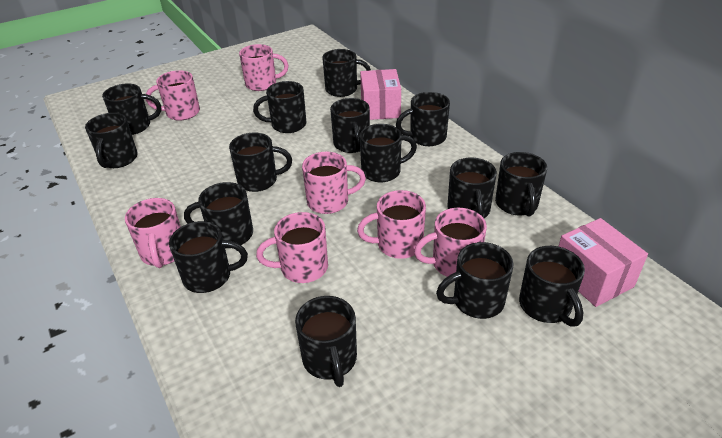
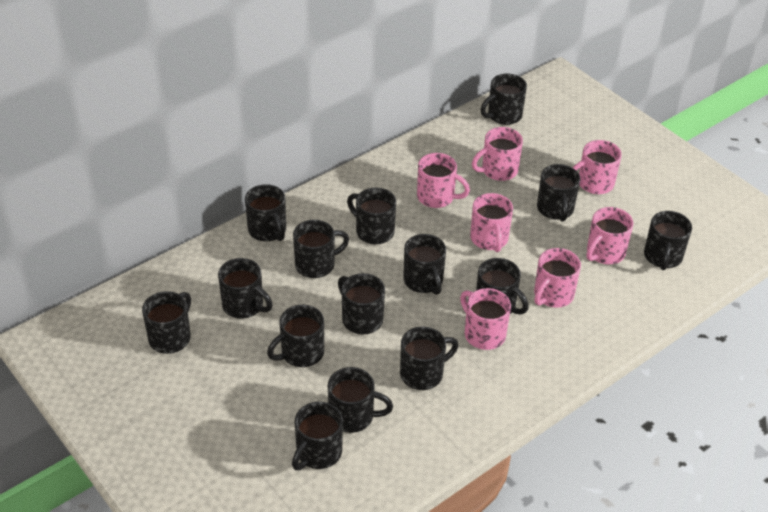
pink box: 2 -> 0

